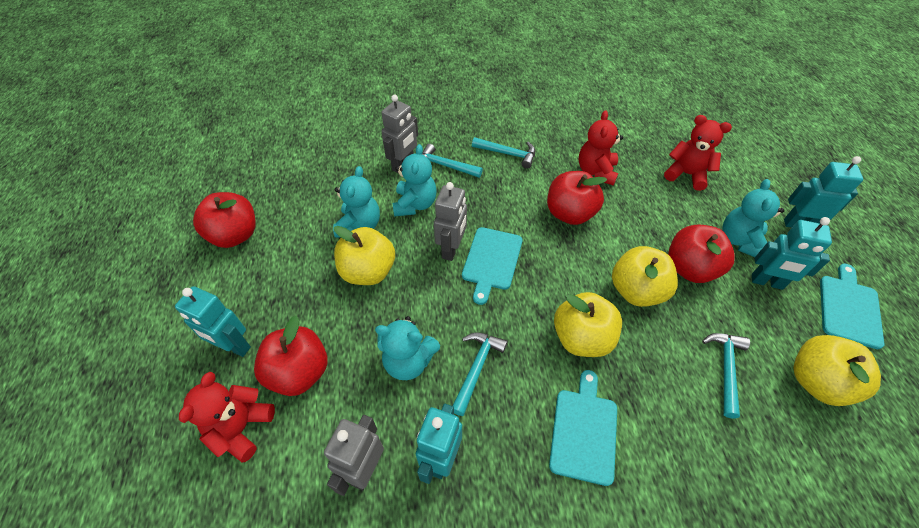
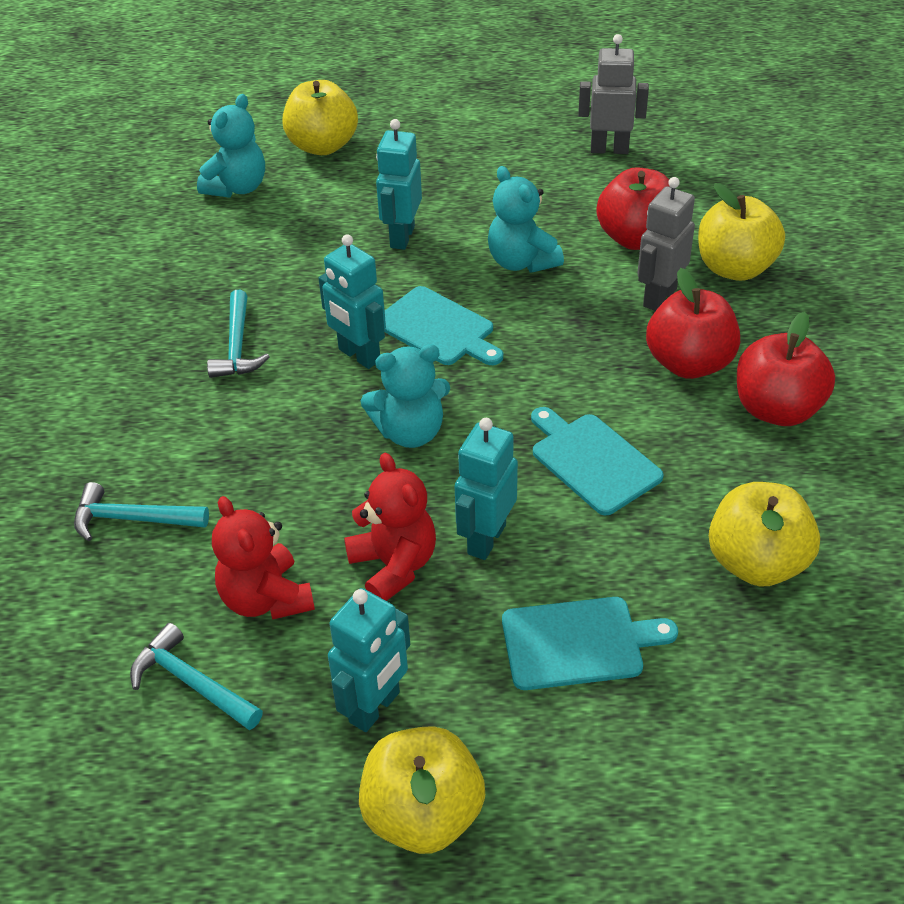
grey robot: 3 -> 2
red apple: 4 -> 3
red teddy bear: 3 -> 2
turquoise hammer: 4 -> 3
turquoise teddy bear: 4 -> 3

